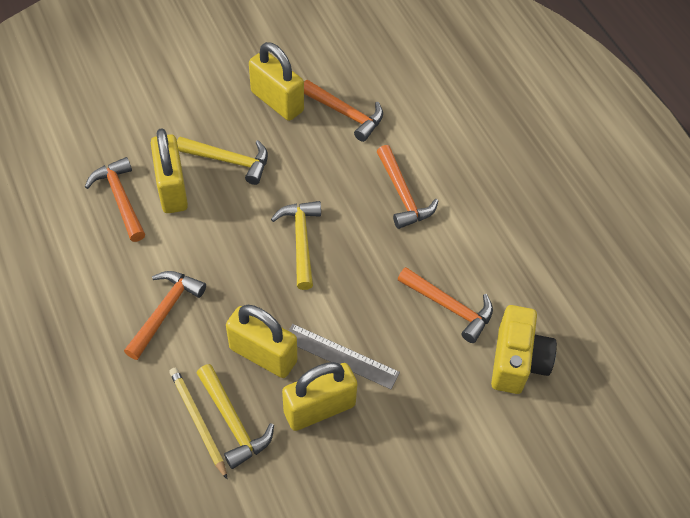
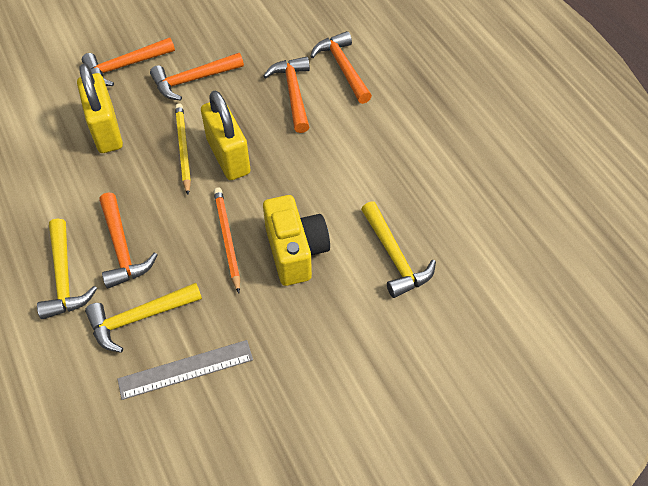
orange pencil: 0 -> 1
yellow padlock: 4 -> 2

